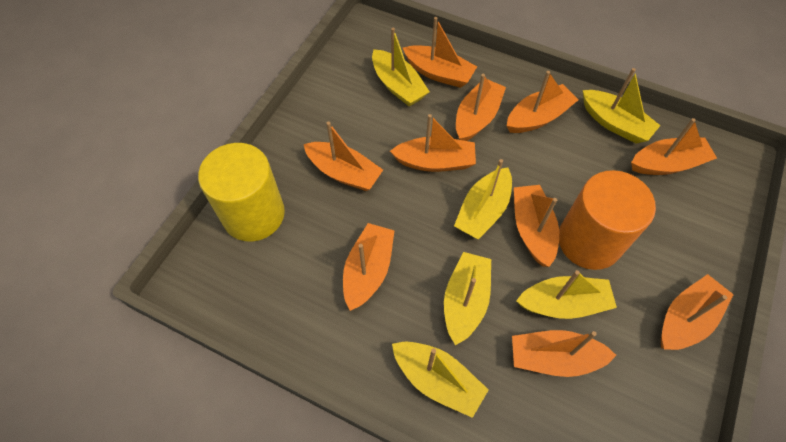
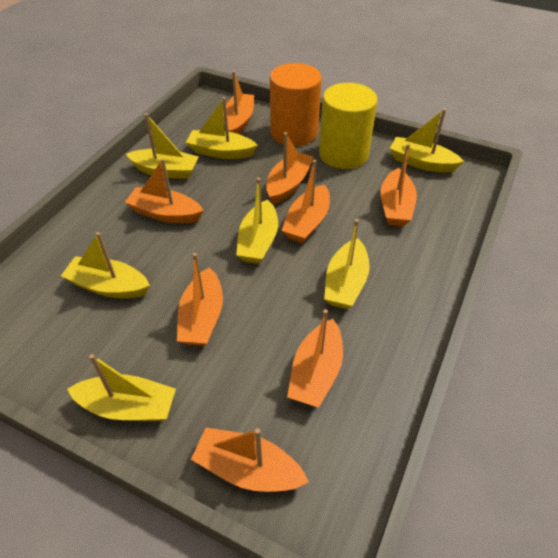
orange boat: 10 -> 8
yellow boat: 6 -> 7

